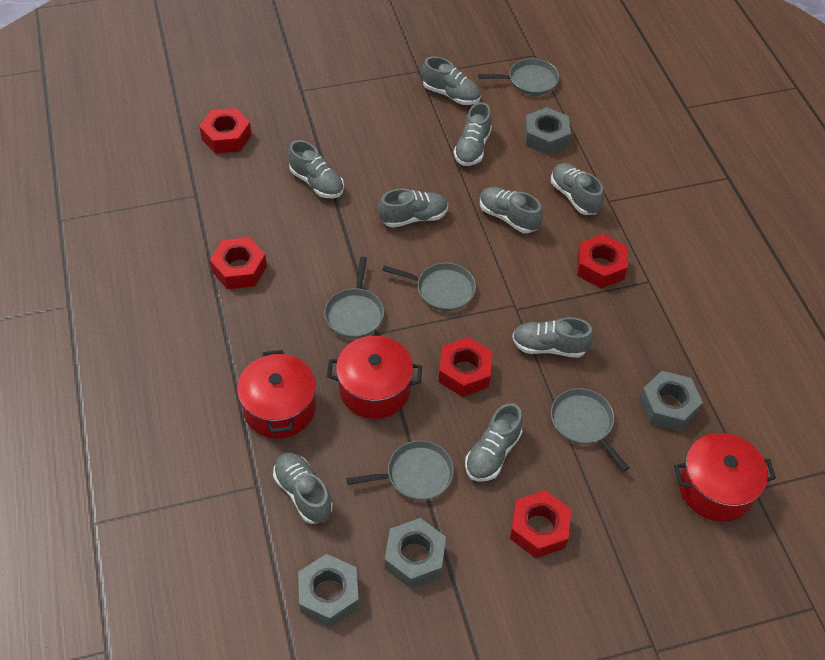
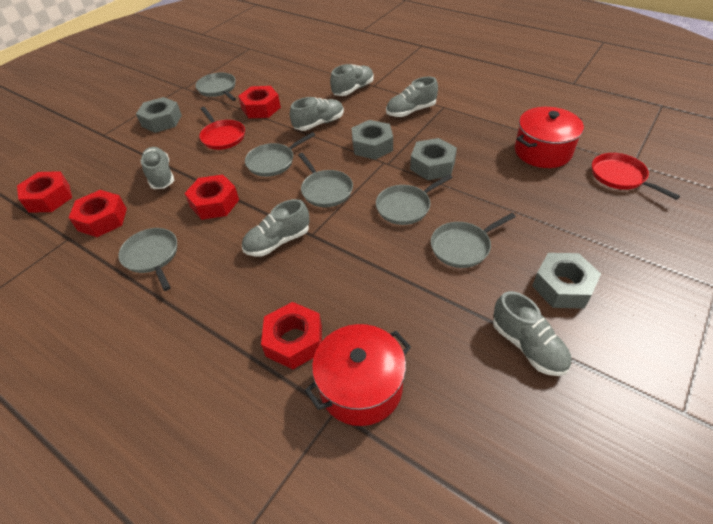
grey pan: 5 -> 6
grey shoe: 9 -> 6
red pan: 0 -> 2
red pot: 3 -> 2

